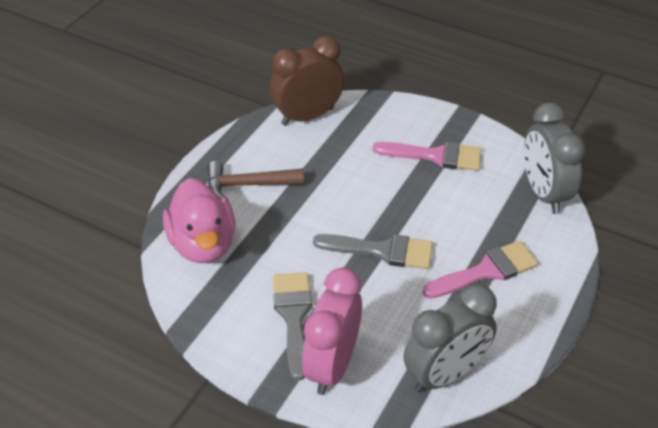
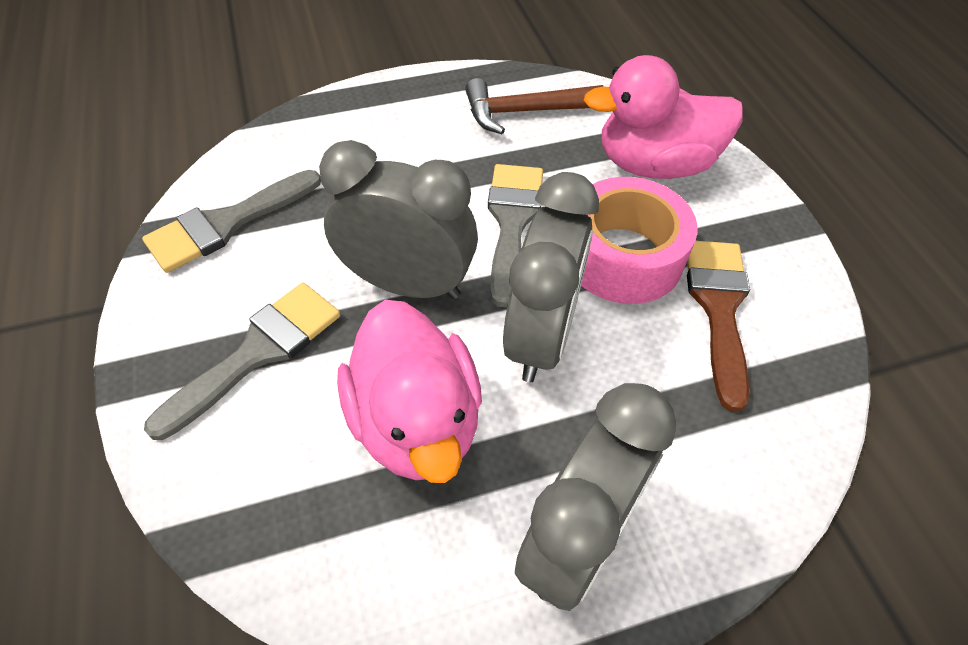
brown brush: 0 -> 1
brown clock: 1 -> 0
grey brush: 2 -> 3
grey clock: 2 -> 3
pink brush: 2 -> 0
pink clock: 1 -> 0
pink duck: 1 -> 2
pink tape: 0 -> 1

